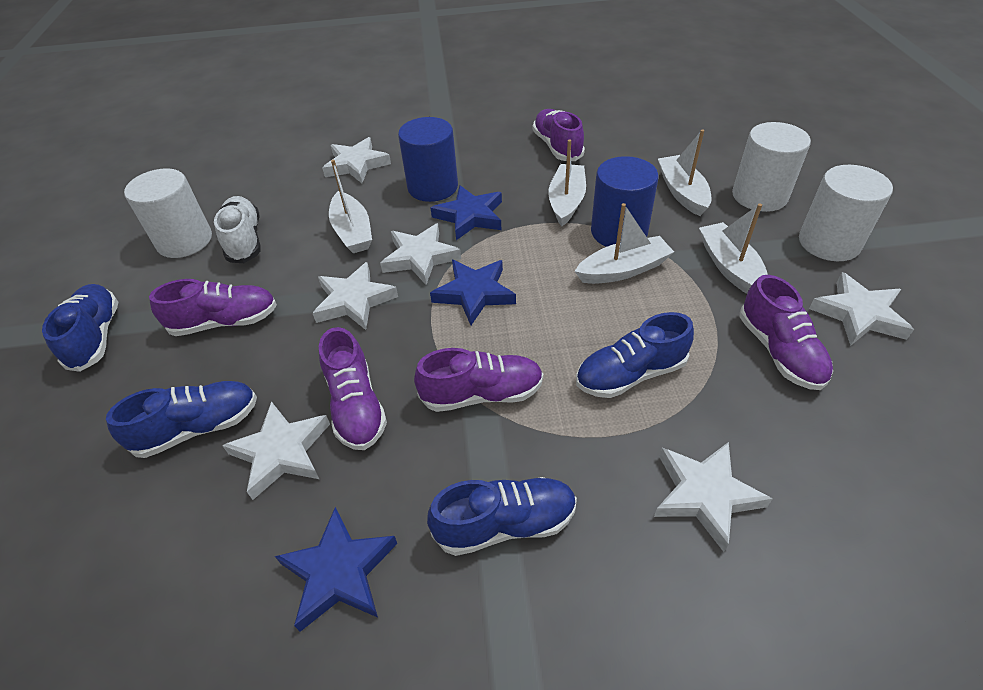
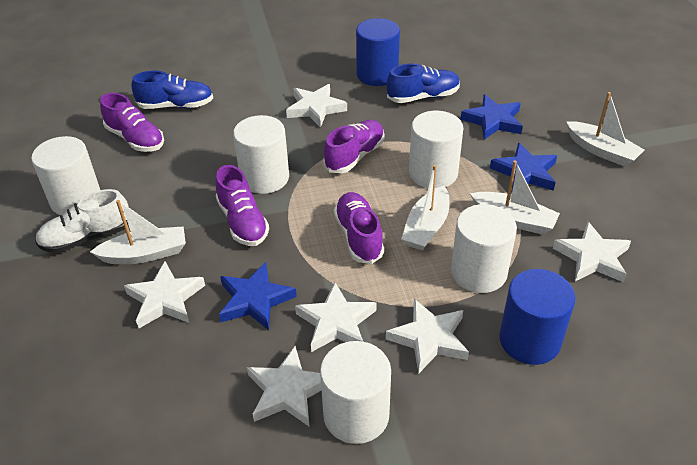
blue shoe: 4 -> 2
purple shoe: 5 -> 4
white boat: 5 -> 4
white cylinder: 3 -> 5

